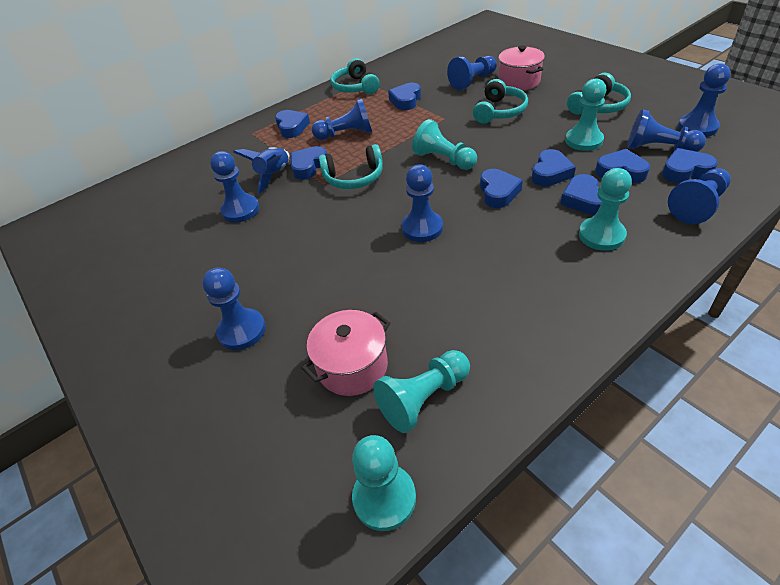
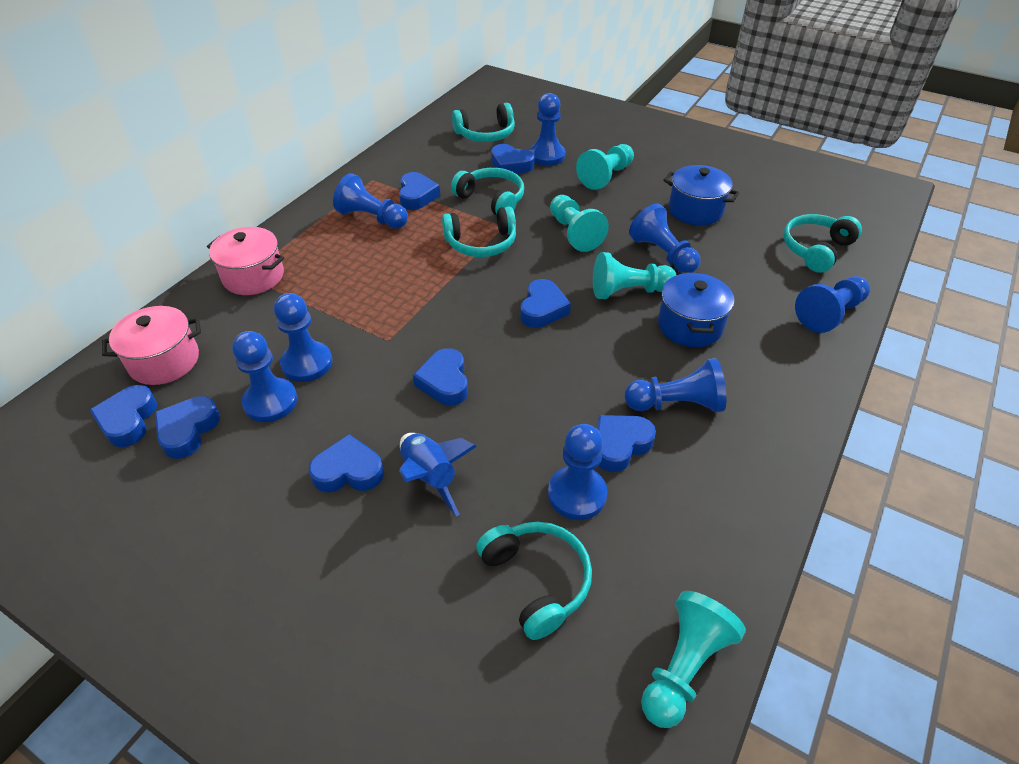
blue pot: 0 -> 2
turquoise headphones: 4 -> 5
turquoise pawn: 5 -> 4

